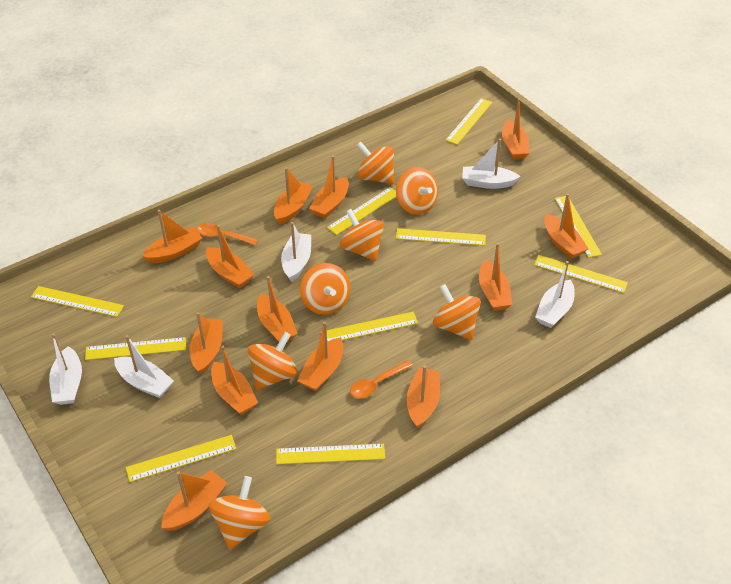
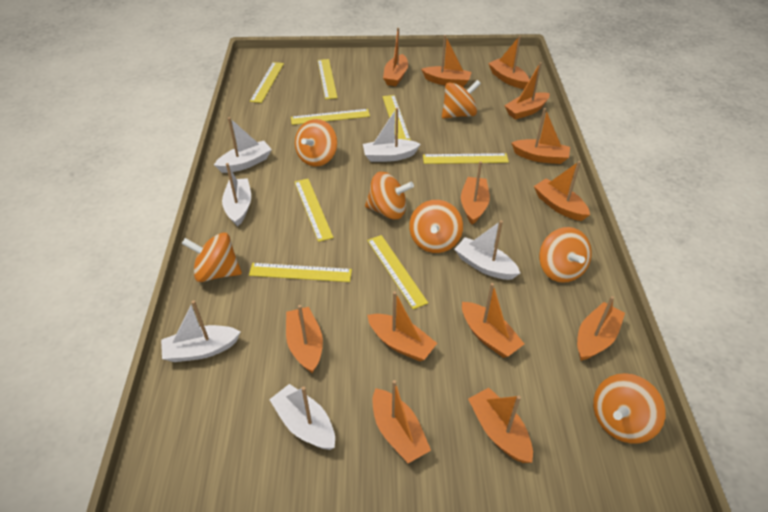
orange spoon: 2 -> 0
white boat: 5 -> 6
yellow ruler: 10 -> 8

